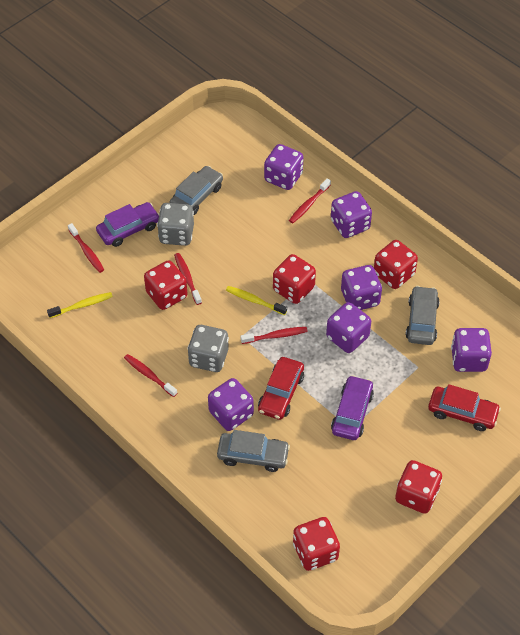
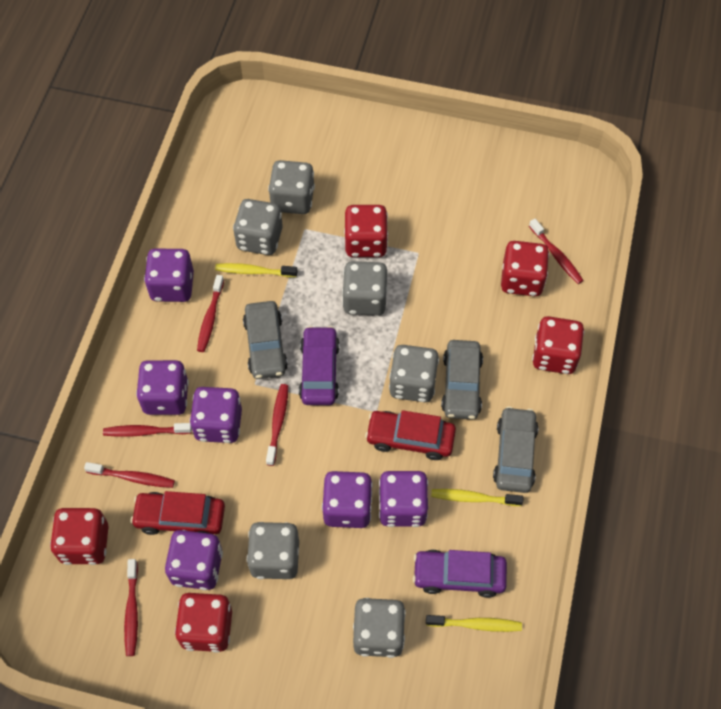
grey dice: 2 -> 6
red toothbrush: 5 -> 6
yellow toothbrush: 2 -> 3

